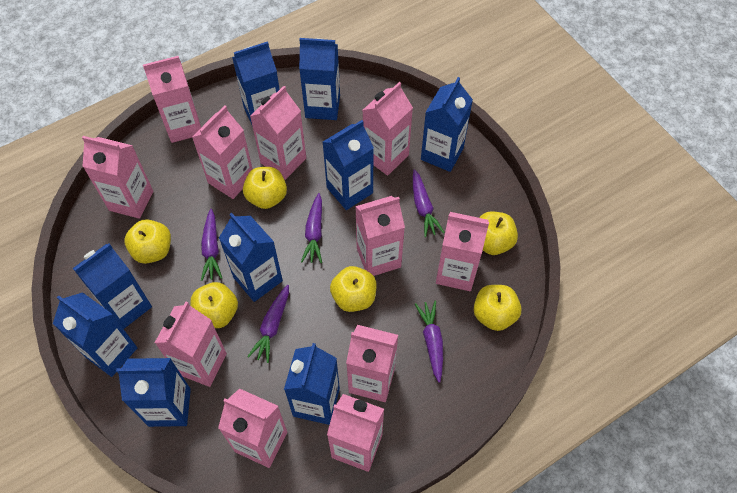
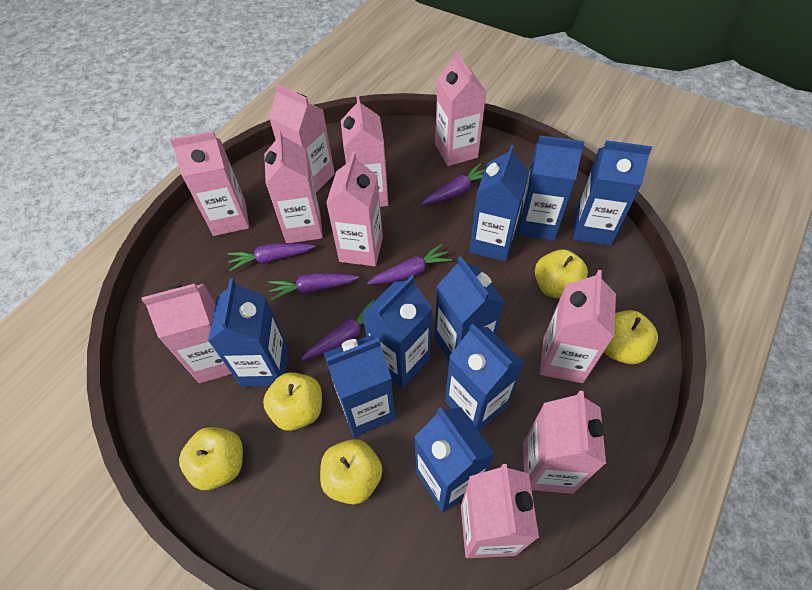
pink carton: 11 -> 10
yellow apple: 6 -> 5

